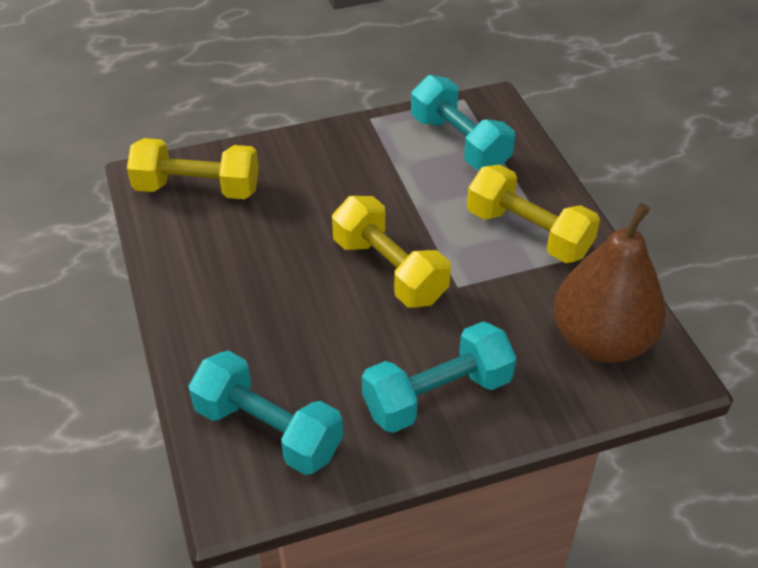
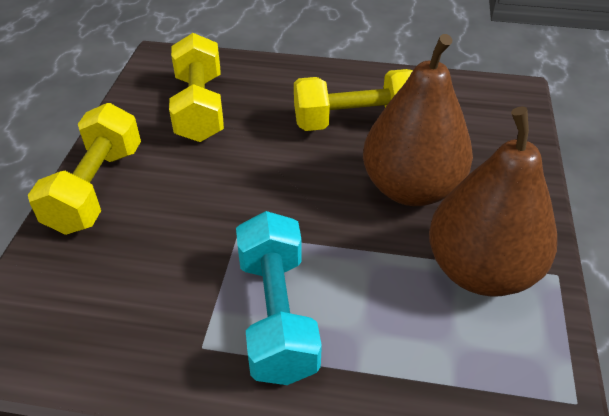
brown pear: 1 -> 2
turquoise dumbbell: 3 -> 1

